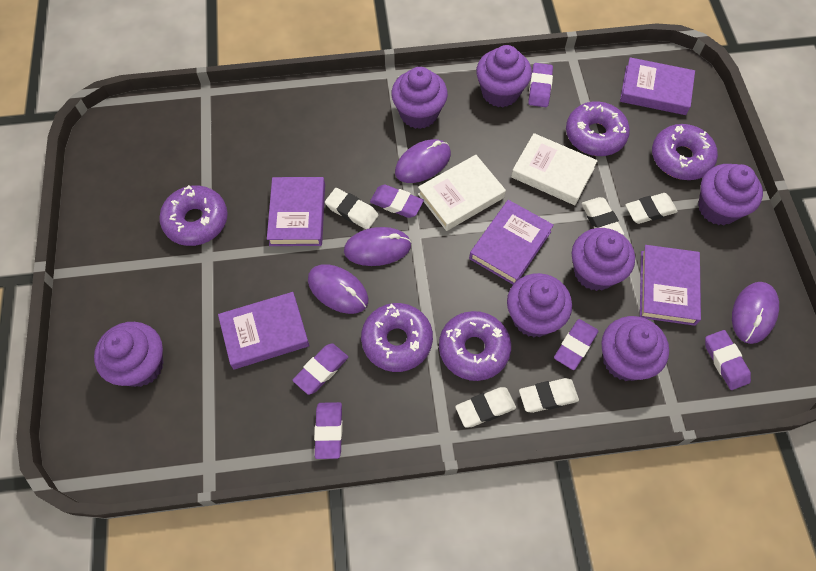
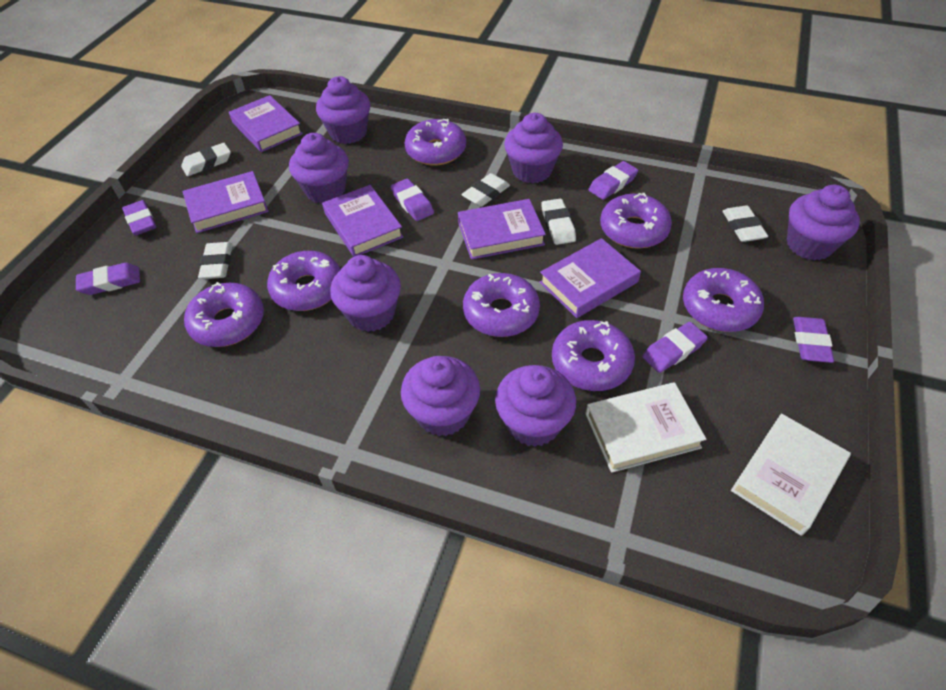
purple donut: 5 -> 7
purple mouse: 4 -> 0

